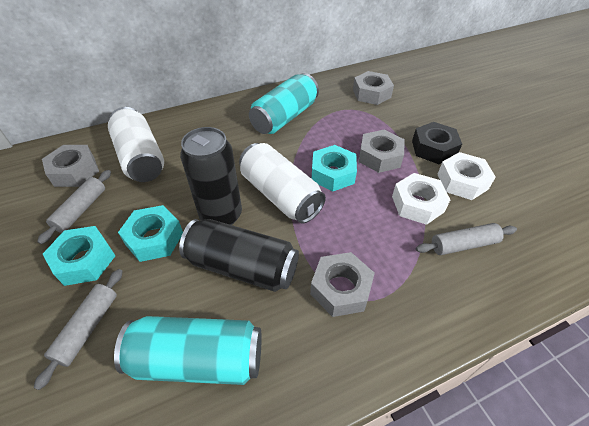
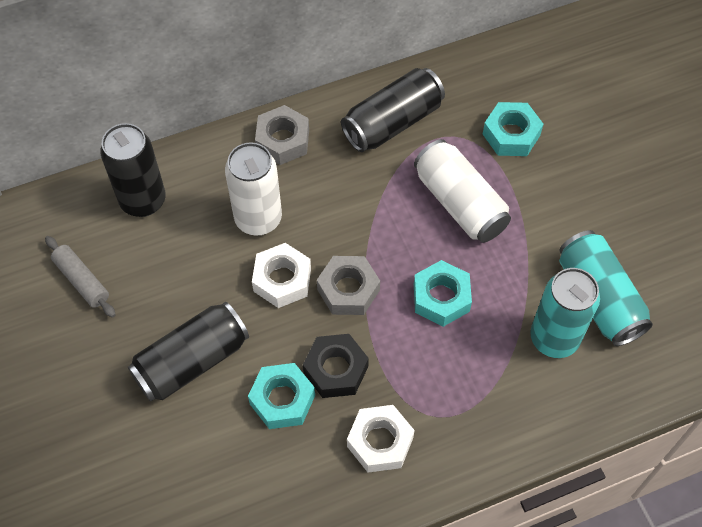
black can: 2 -> 3
grey nut: 4 -> 2
grey rolling pin: 3 -> 1

